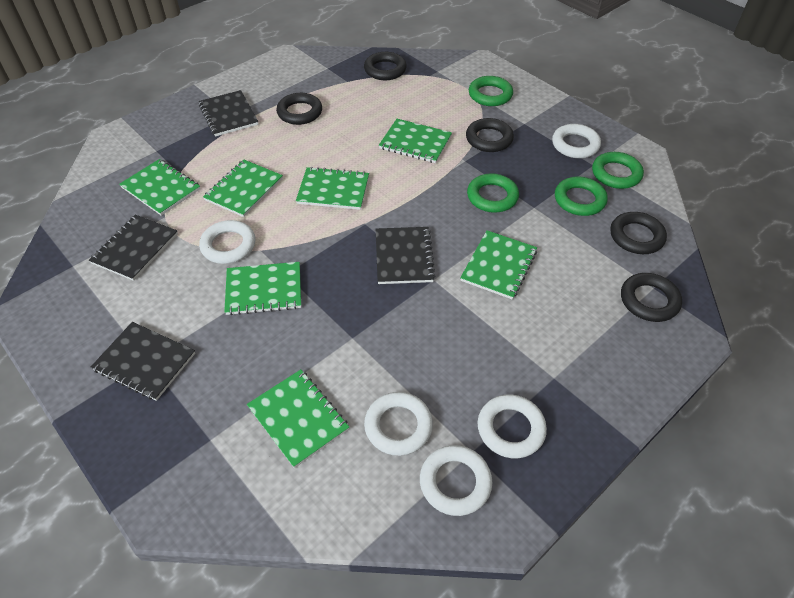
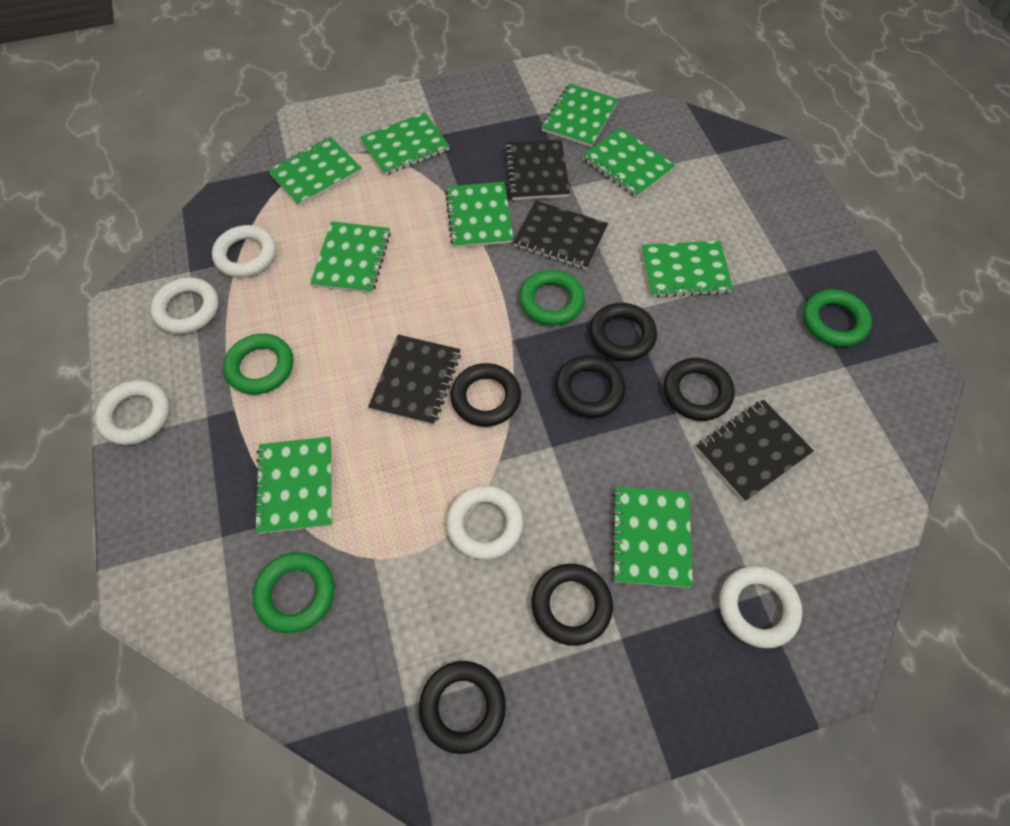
black ring: 5 -> 6
green notebook: 7 -> 9

